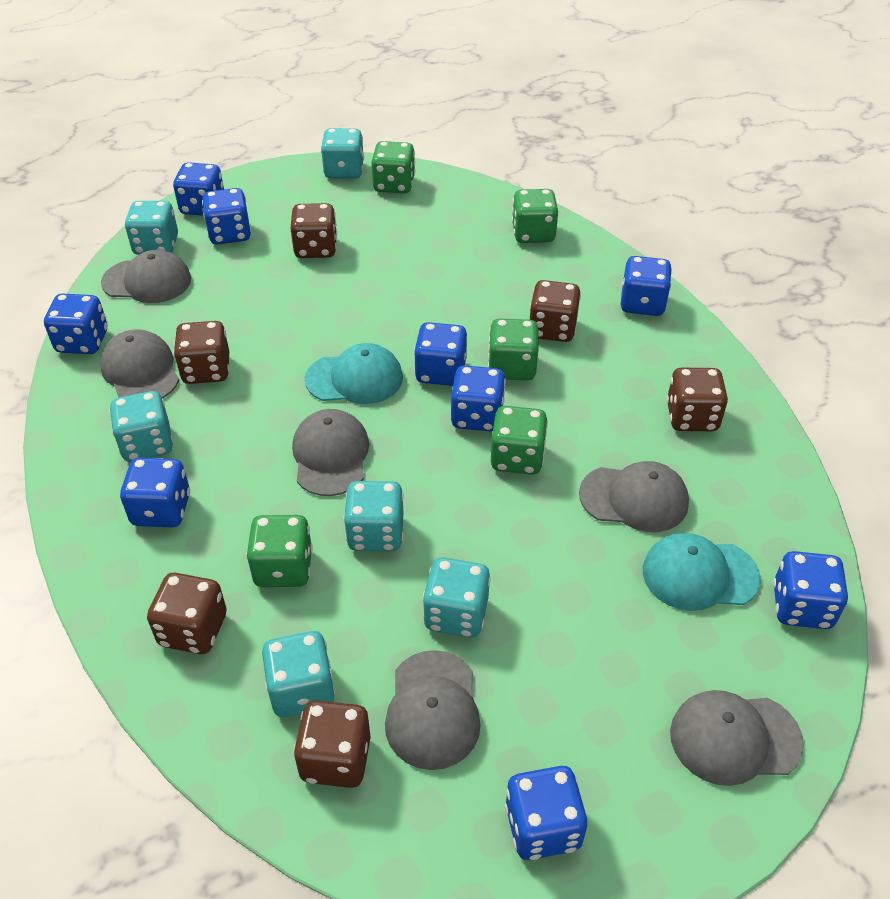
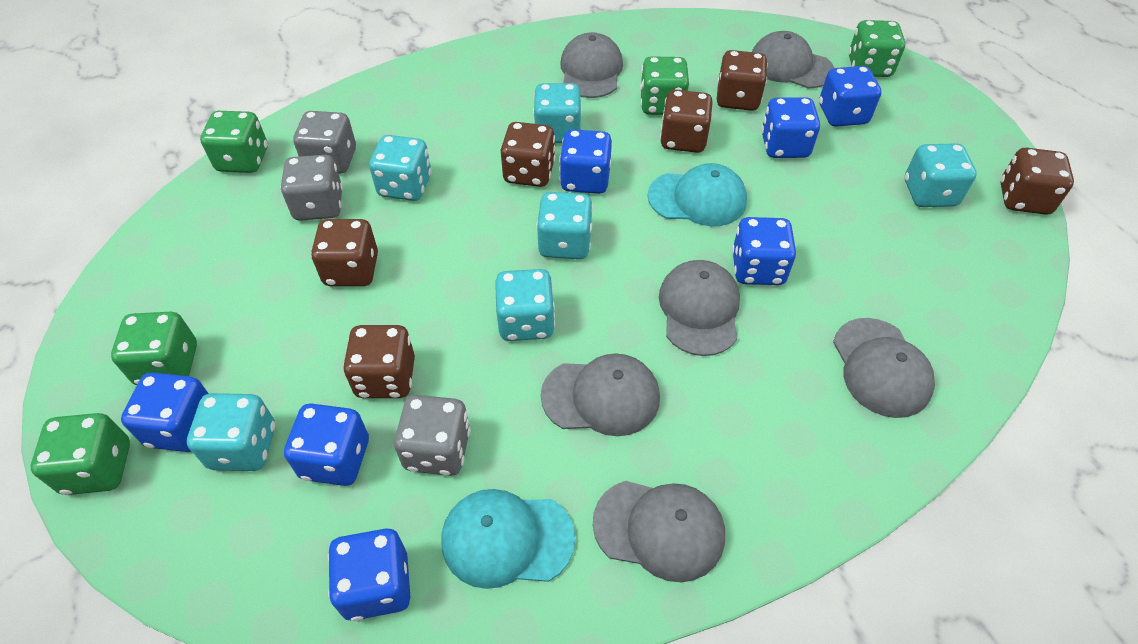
blue dice: 9 -> 7
grey dice: 0 -> 3

